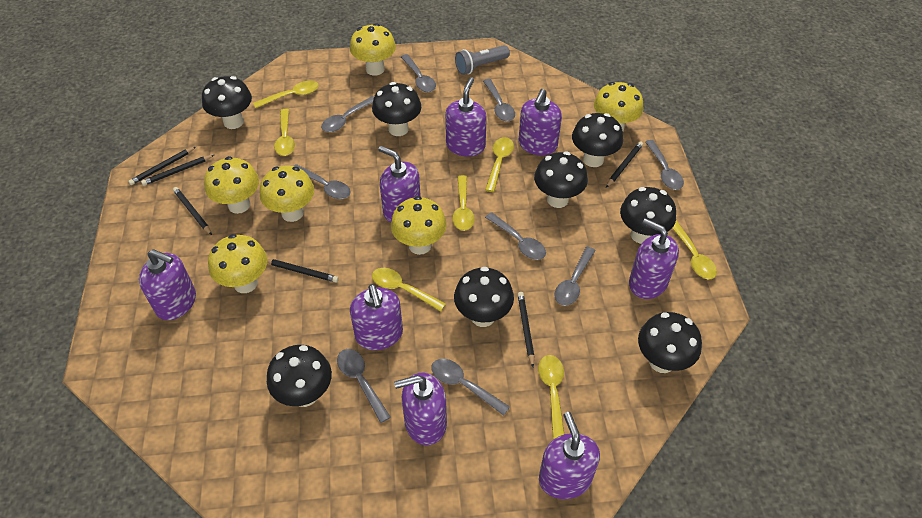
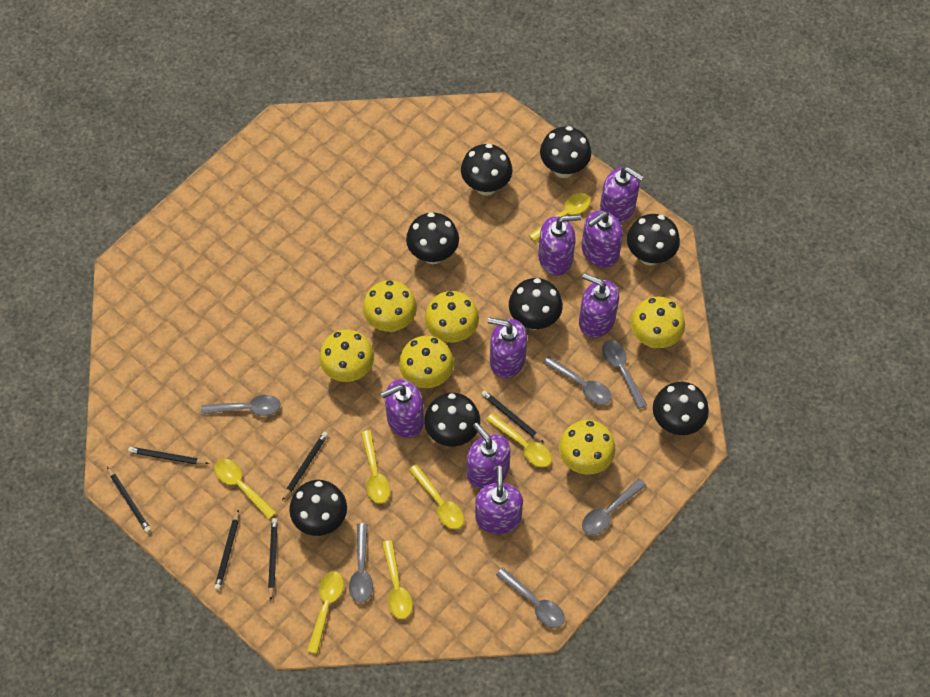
grey flashlight: 1 -> 0
grey spoon: 9 -> 6

